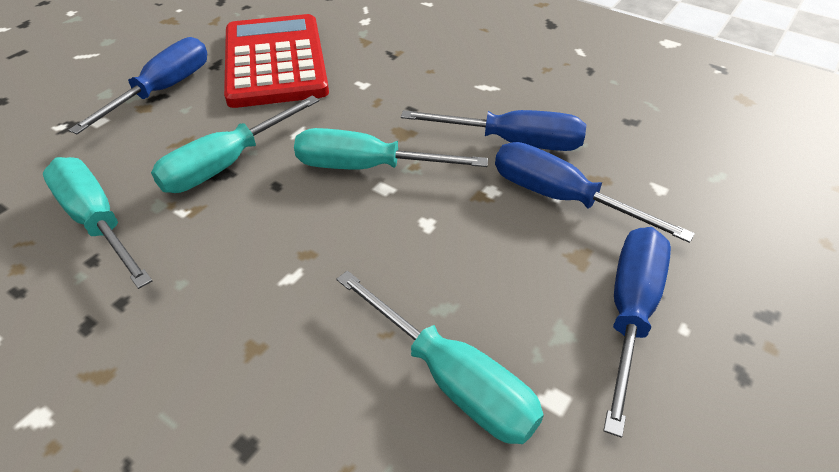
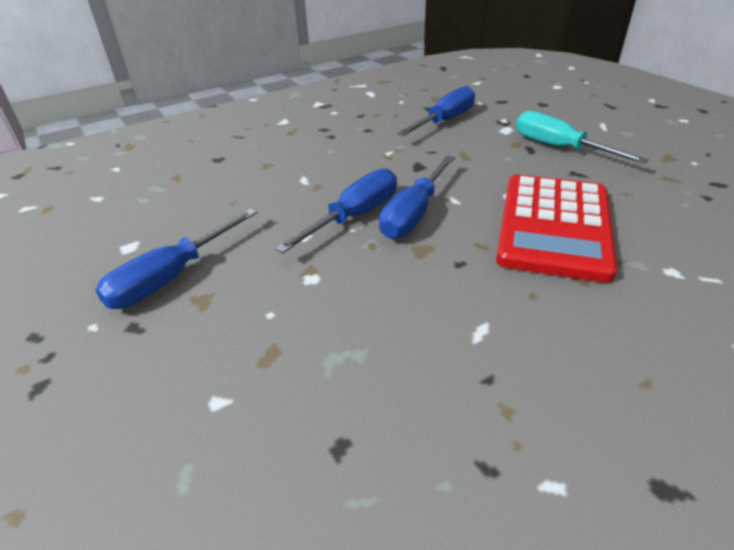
turquoise screwdriver: 4 -> 1

